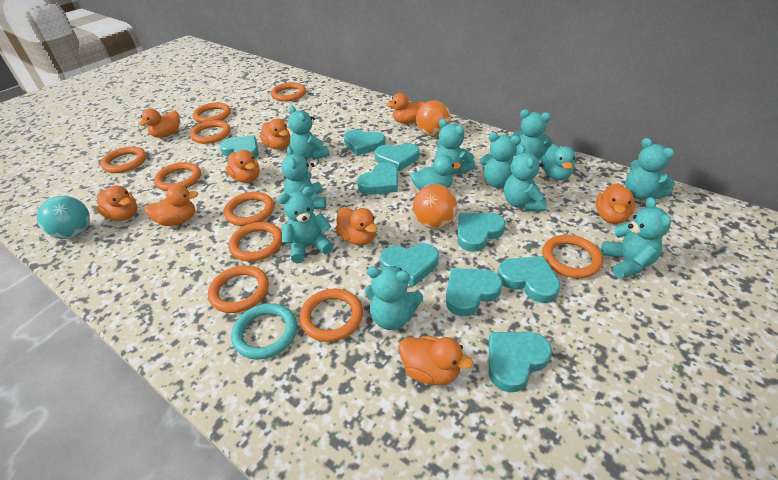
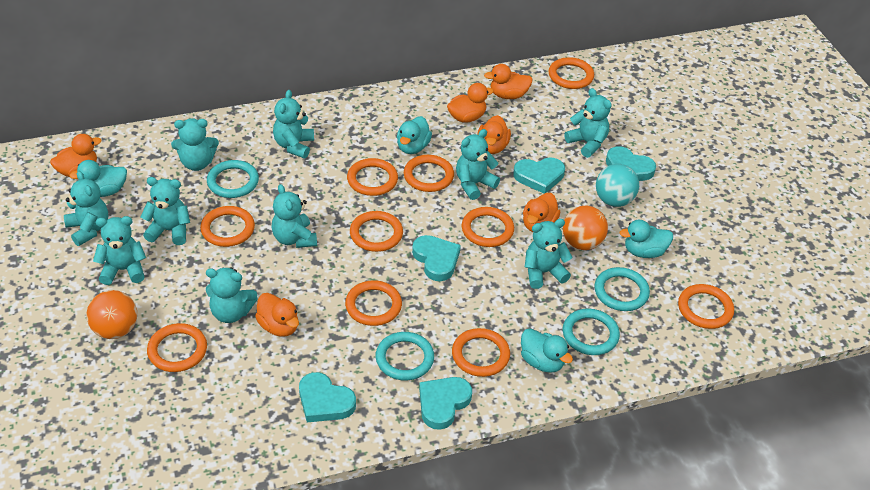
orange duck: 9 -> 6
turquoise duck: 2 -> 4
turquoise heart: 9 -> 5
turquoise ring: 1 -> 4

